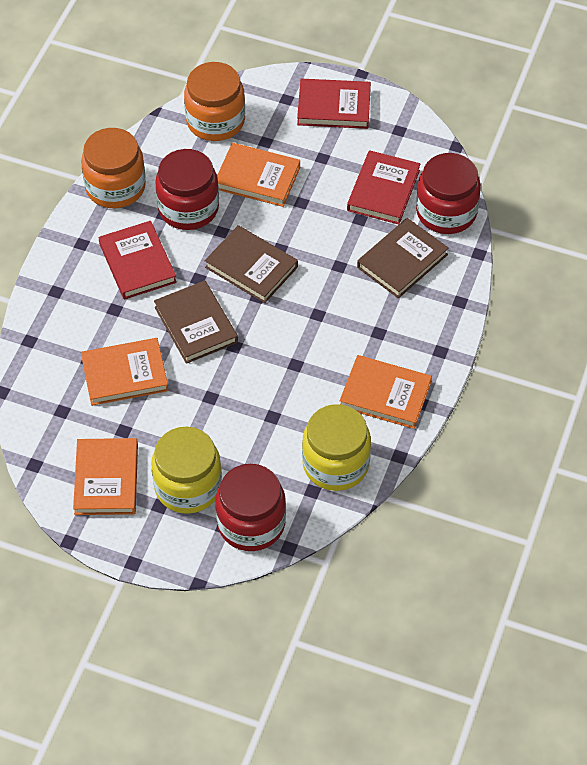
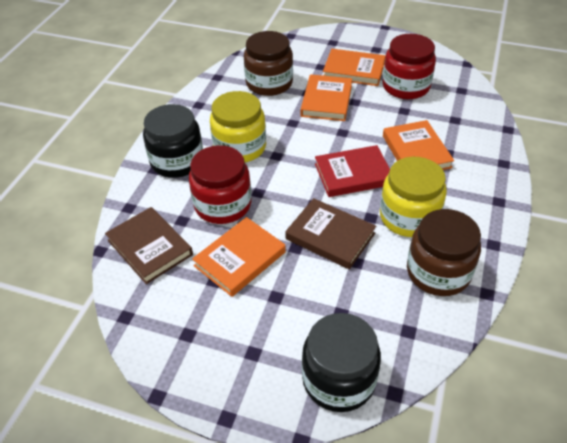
black jar: 0 -> 2
brown book: 3 -> 2
brown jar: 0 -> 2
orange jar: 2 -> 0
red book: 3 -> 1
red jar: 3 -> 2

